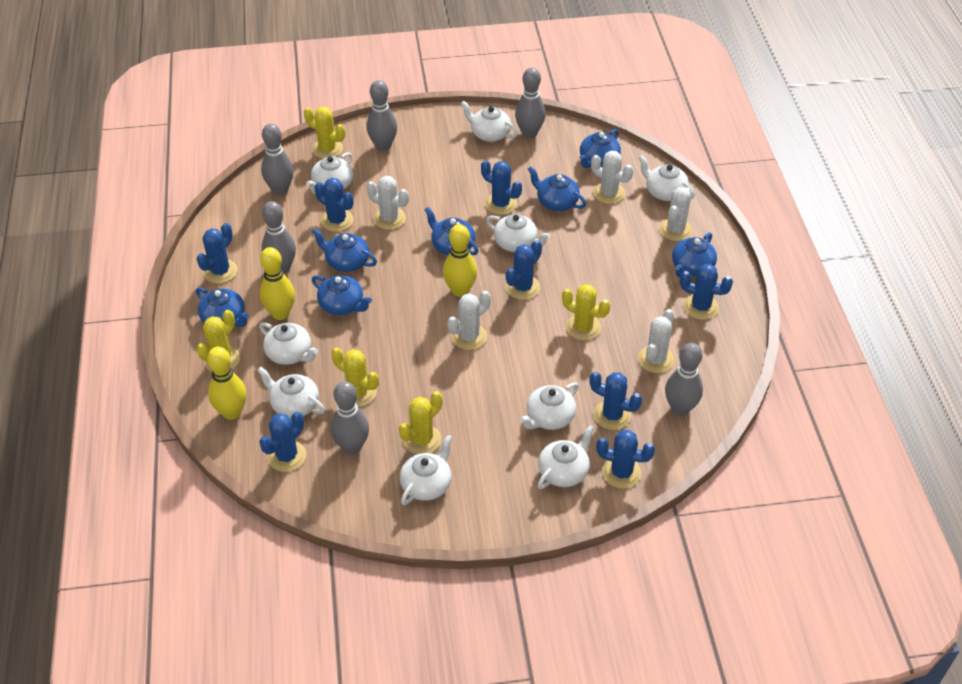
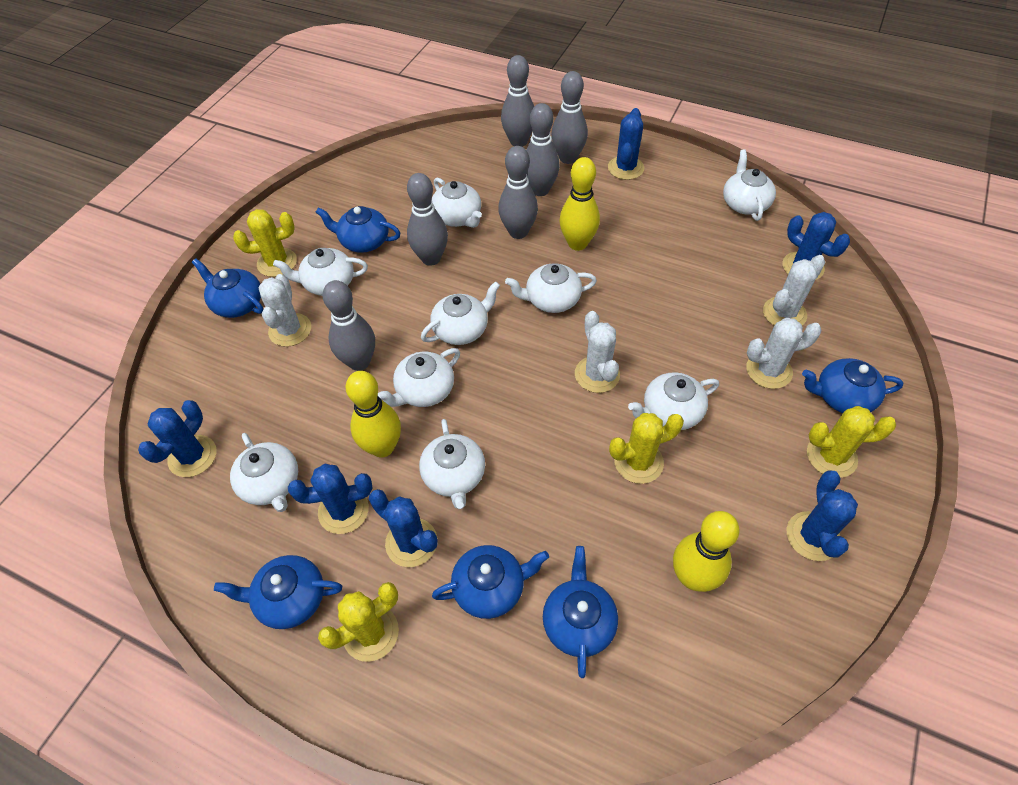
blue cactus: 8 -> 6
blue teapot: 7 -> 6
white cactus: 5 -> 4
yellow cactus: 5 -> 4

